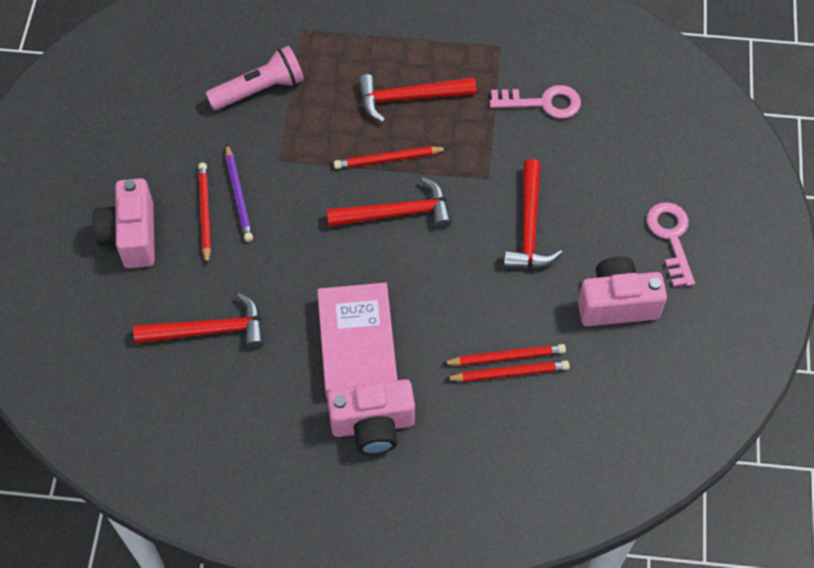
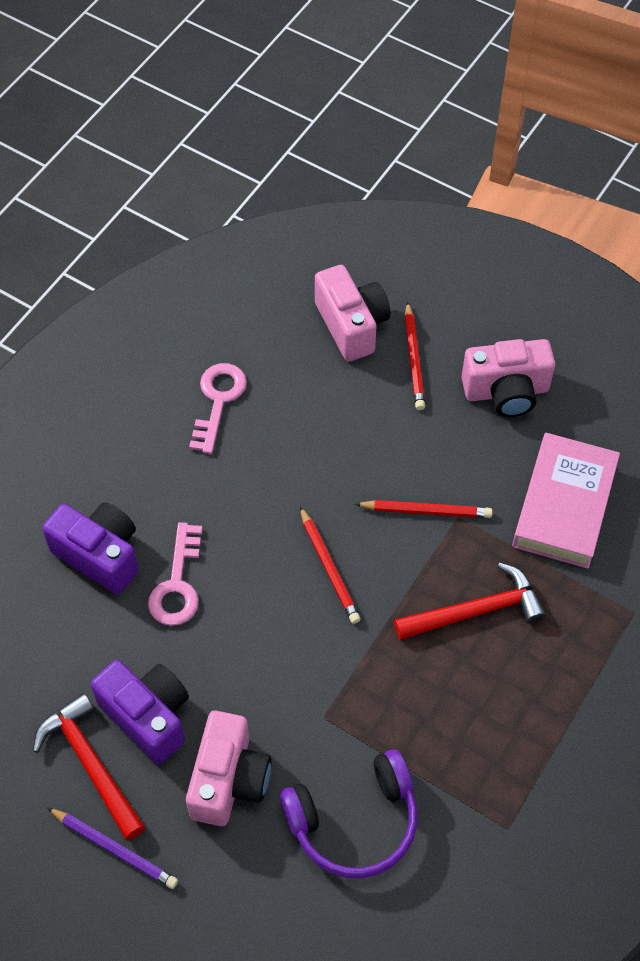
pink flashlight: 1 -> 0
purple camera: 0 -> 2
purple headphones: 0 -> 1
red hammer: 4 -> 2
red pencil: 4 -> 3

